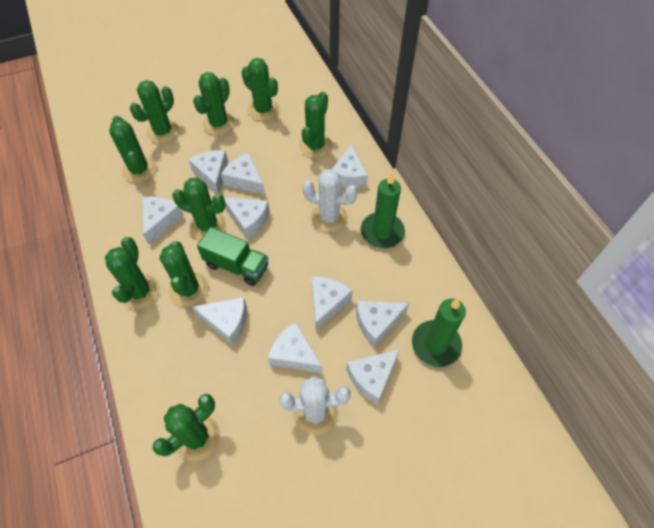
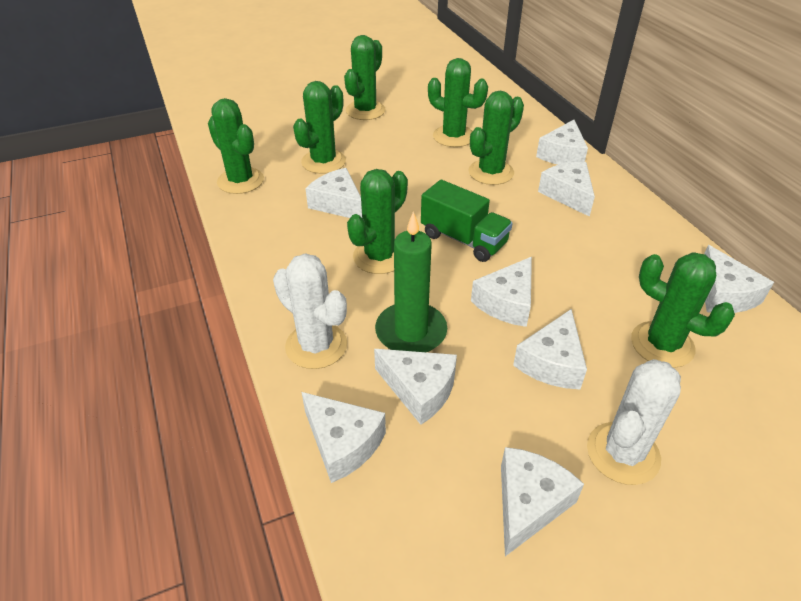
green cactus: 9 -> 7
green candle: 2 -> 1
white cheese: 10 -> 9

